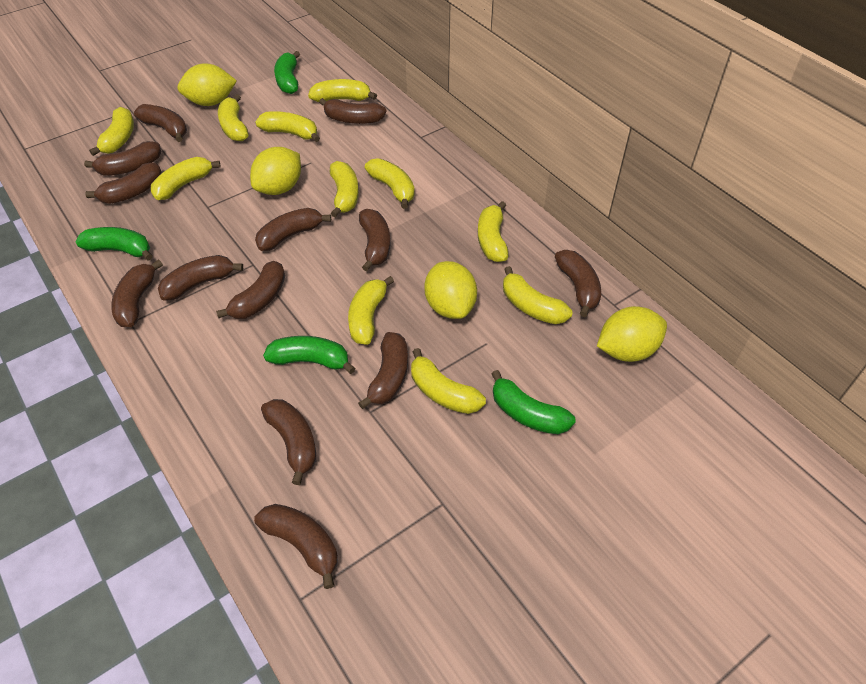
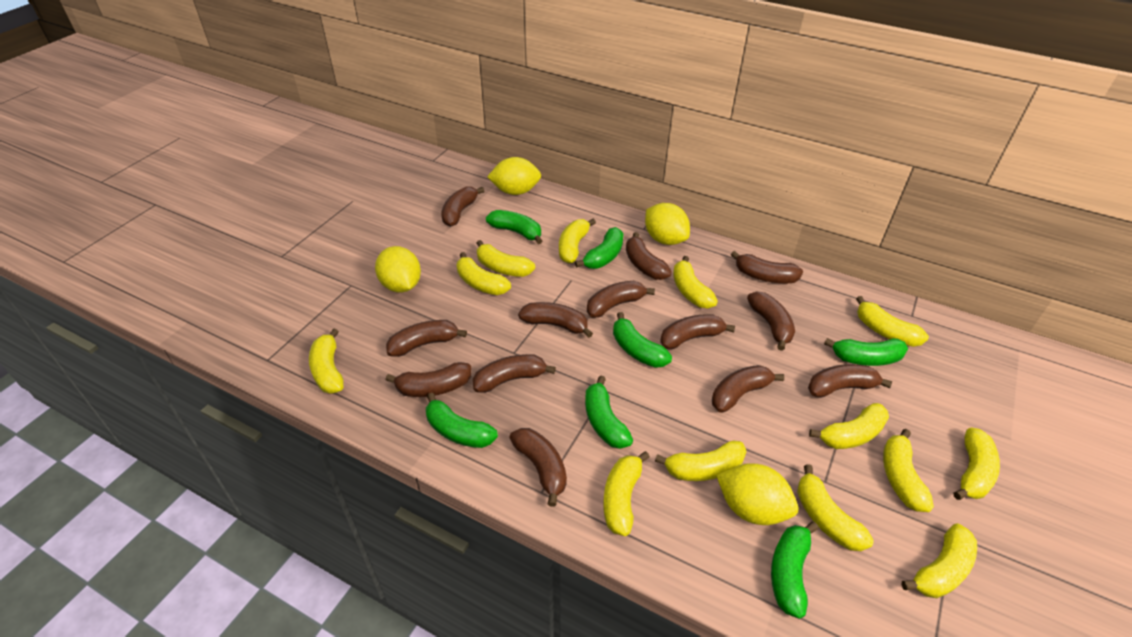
green banana: 4 -> 7
yellow banana: 11 -> 13

